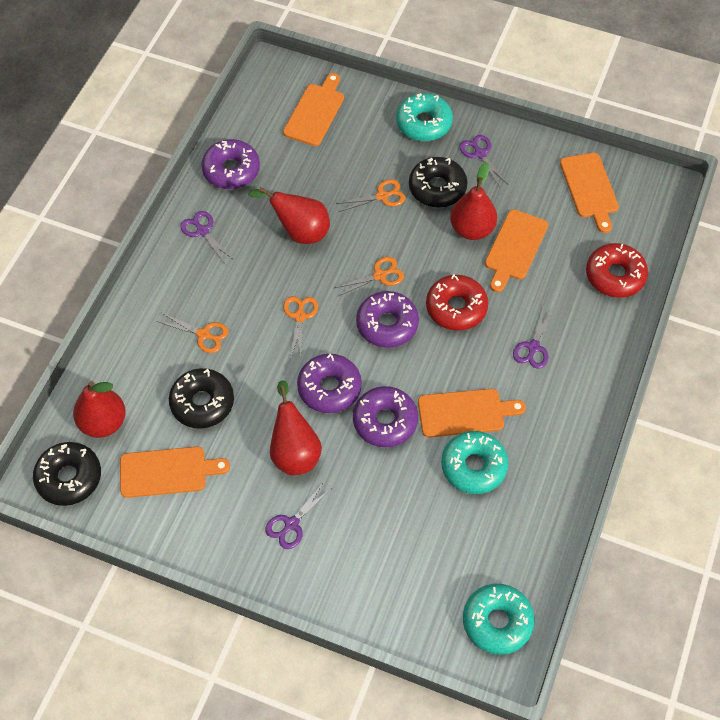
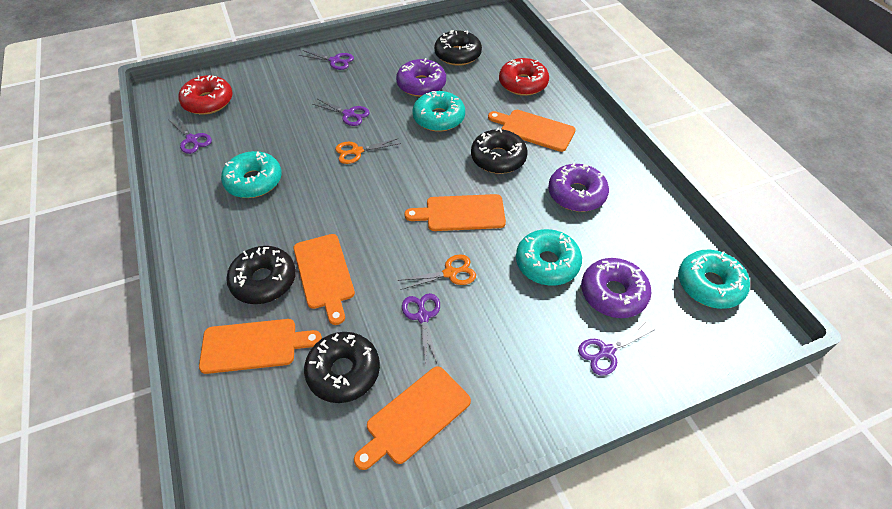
black donut: 3 -> 4
orange scissors: 4 -> 2
purple donut: 4 -> 3
purple scissors: 4 -> 5
red pear: 4 -> 0
turquoise donut: 3 -> 4

